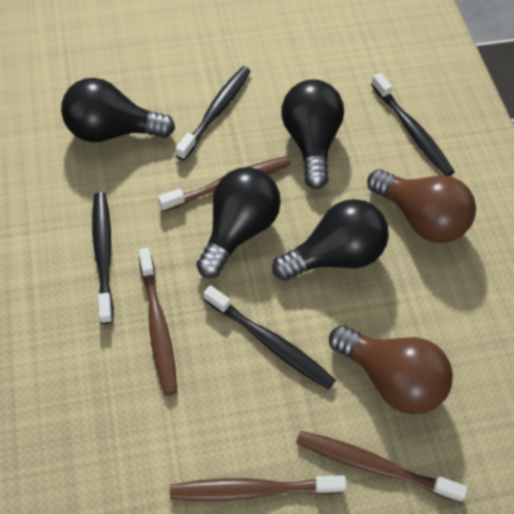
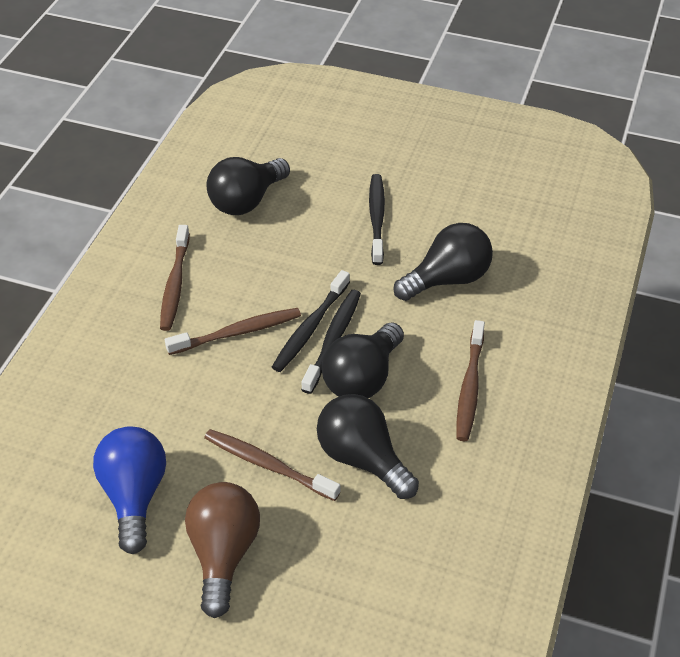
black toothbrush: 4 -> 3
blue light bulb: 0 -> 1
brown light bulb: 2 -> 1

